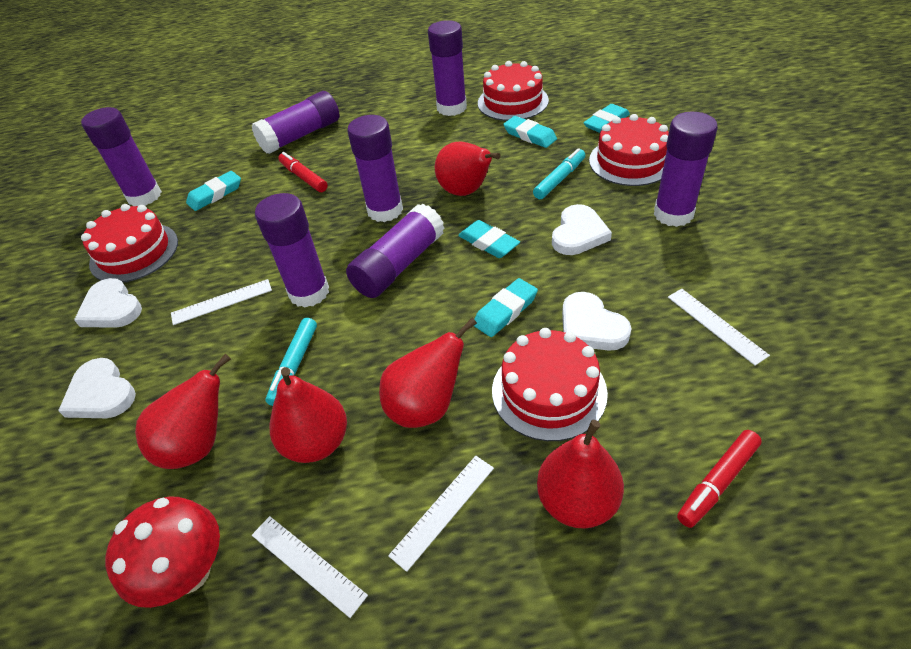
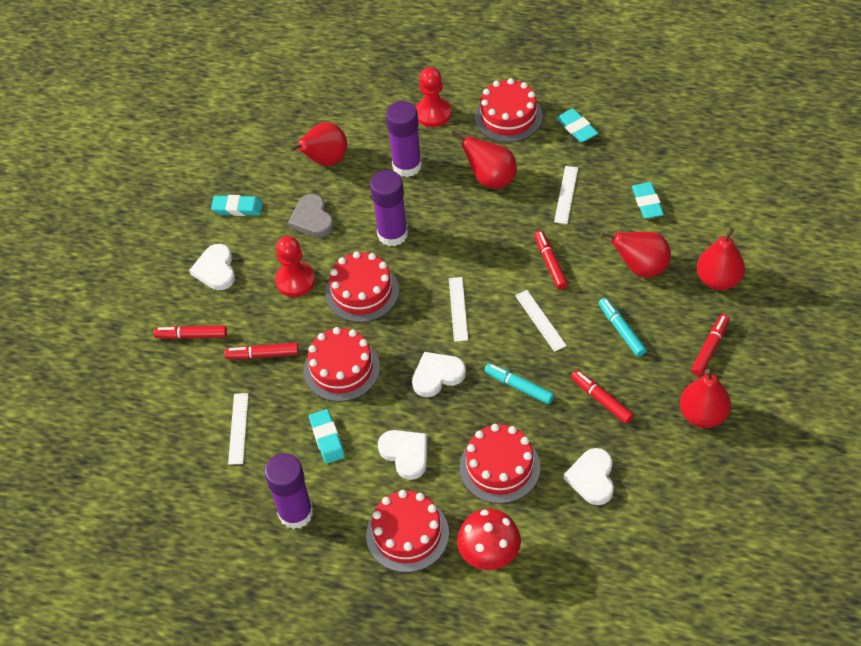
grey heart: 0 -> 1
purple glue stick: 7 -> 3
red cake: 4 -> 5
red marker: 2 -> 5
red pawn: 0 -> 2
turquoise eraser: 5 -> 4

